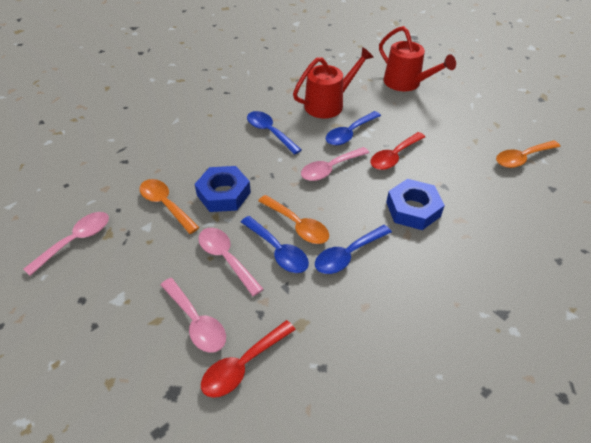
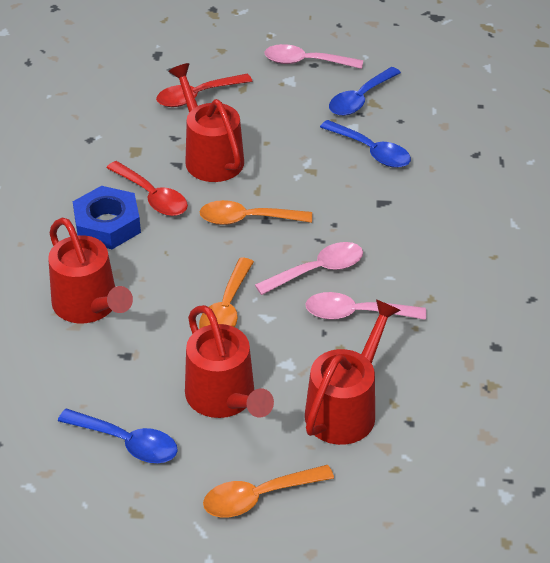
blue nut: 2 -> 1
blue spoon: 4 -> 3
pink spoon: 4 -> 3
red watering can: 2 -> 4

